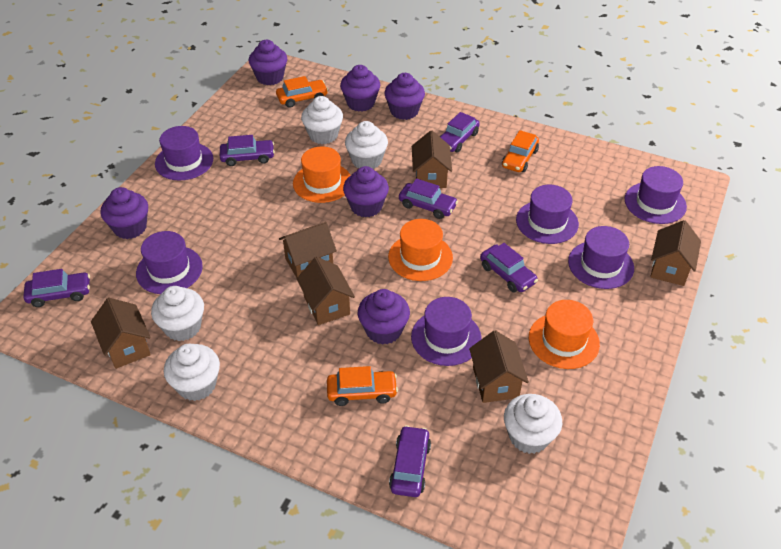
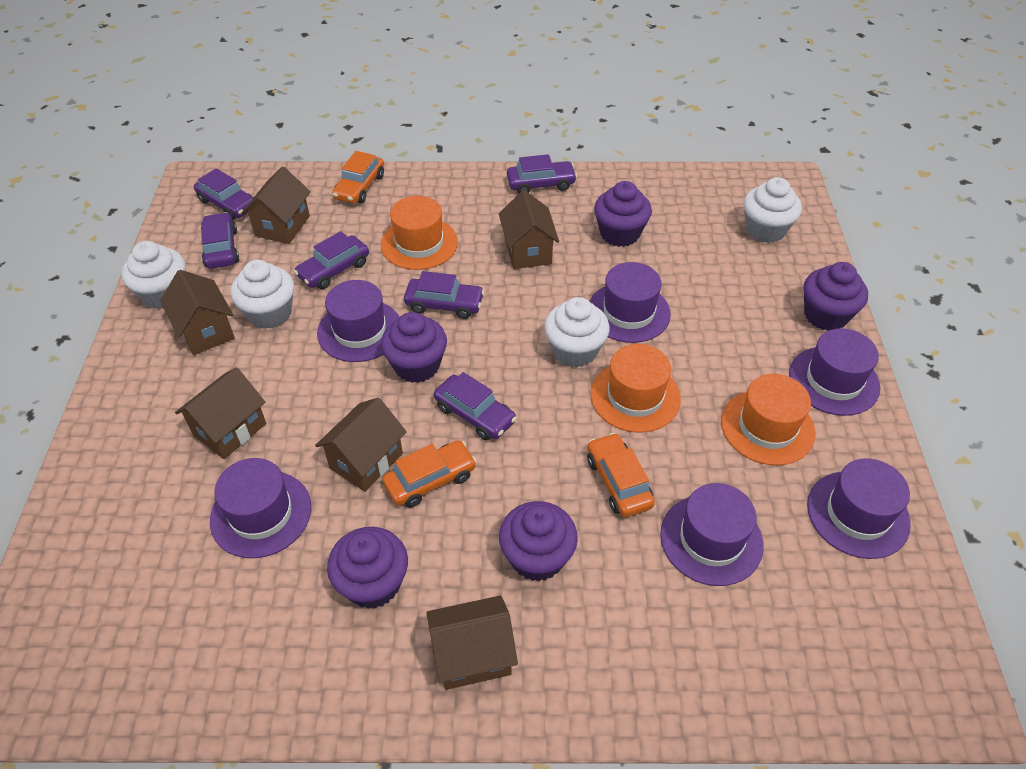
purple cupcake: 6 -> 5
white cupcake: 5 -> 4

